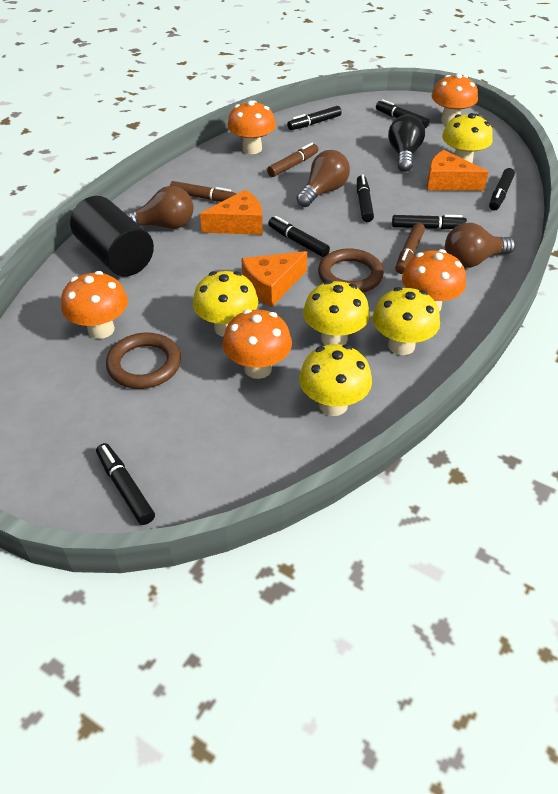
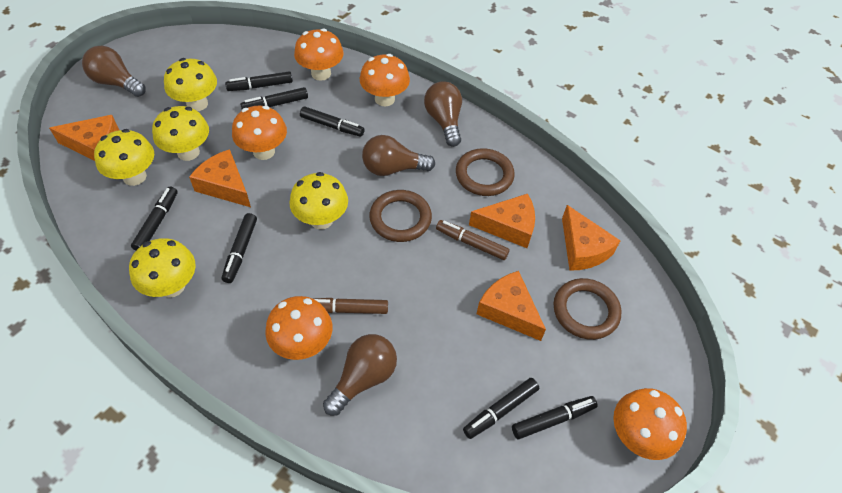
black cylinder: 1 -> 0
black light bulb: 1 -> 0
brown light bulb: 3 -> 4
brown marker: 3 -> 2
brown ring: 2 -> 3
orange cheese: 3 -> 5

